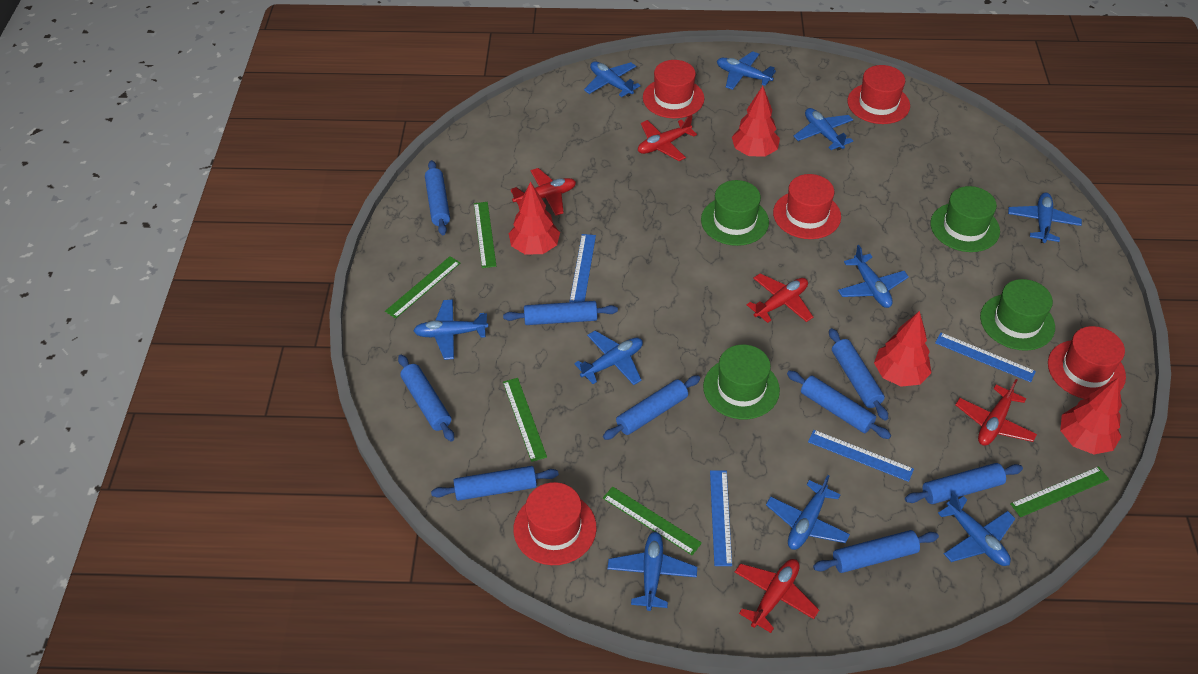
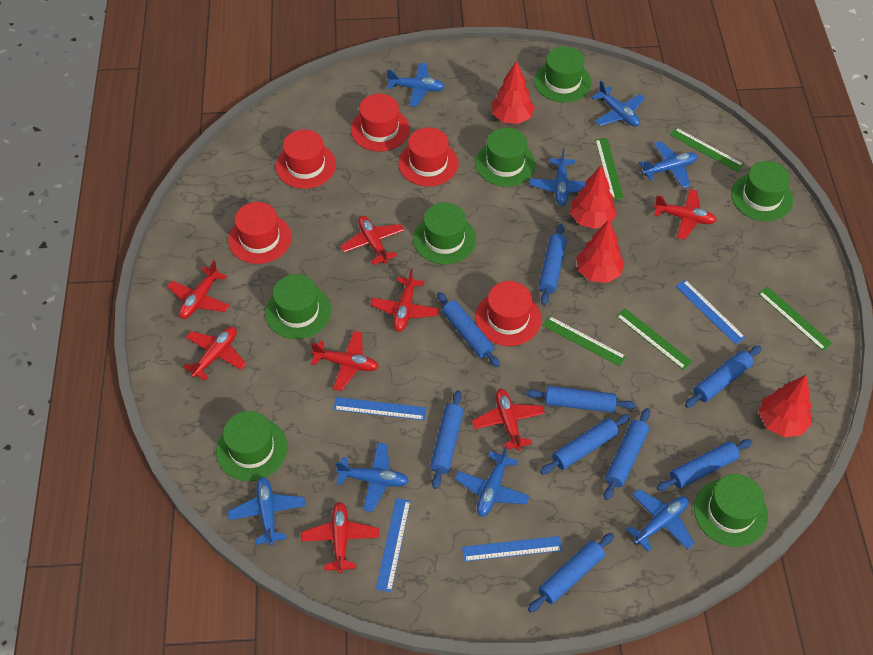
blue plane: 10 -> 8
green hat: 4 -> 7
red plane: 5 -> 8

